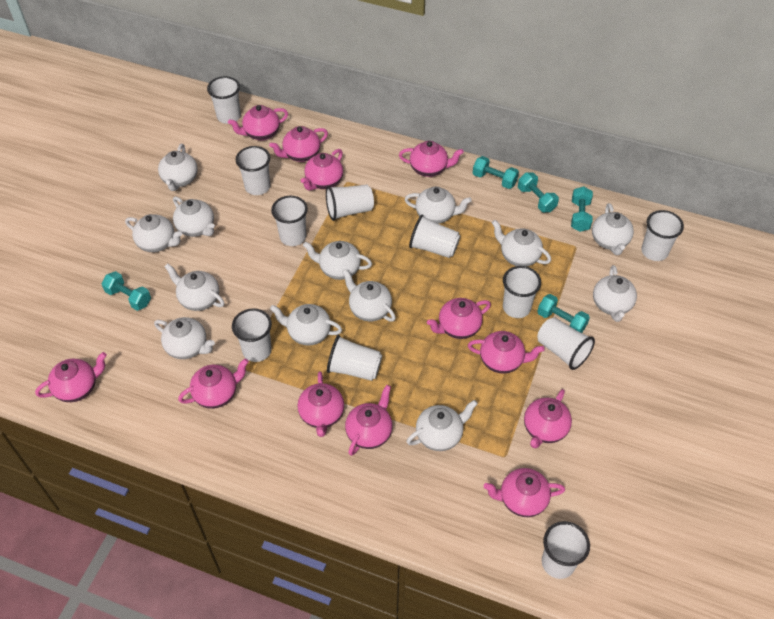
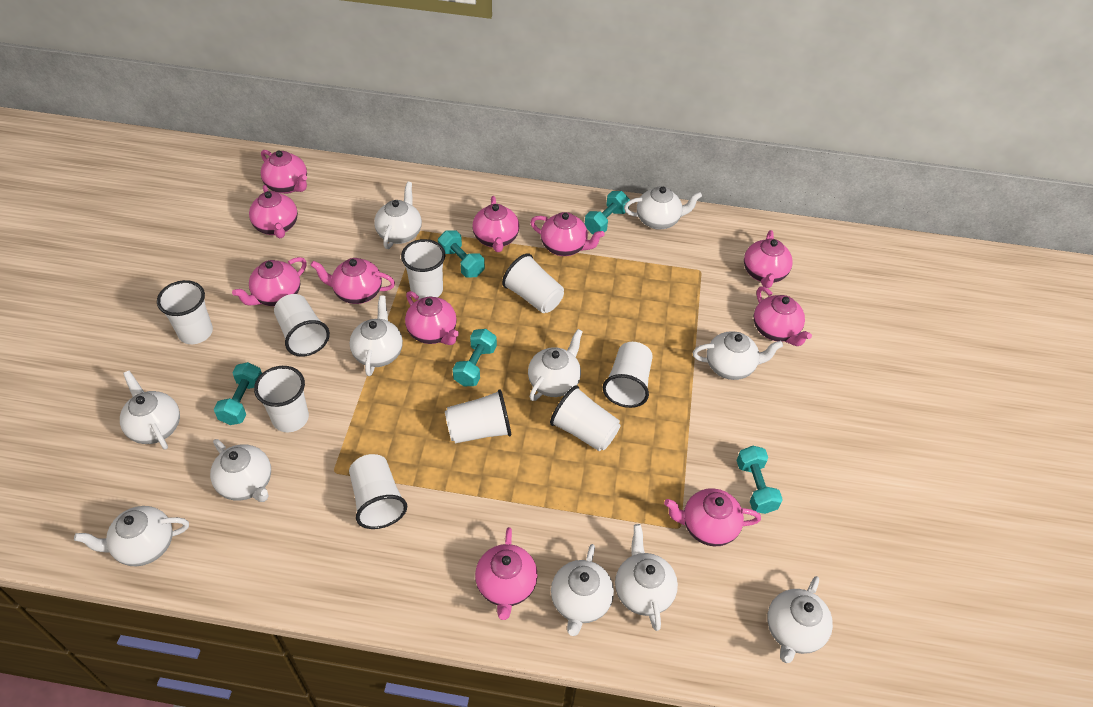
pink teapot: 12 -> 11
white cup: 11 -> 9
white teapot: 13 -> 11

